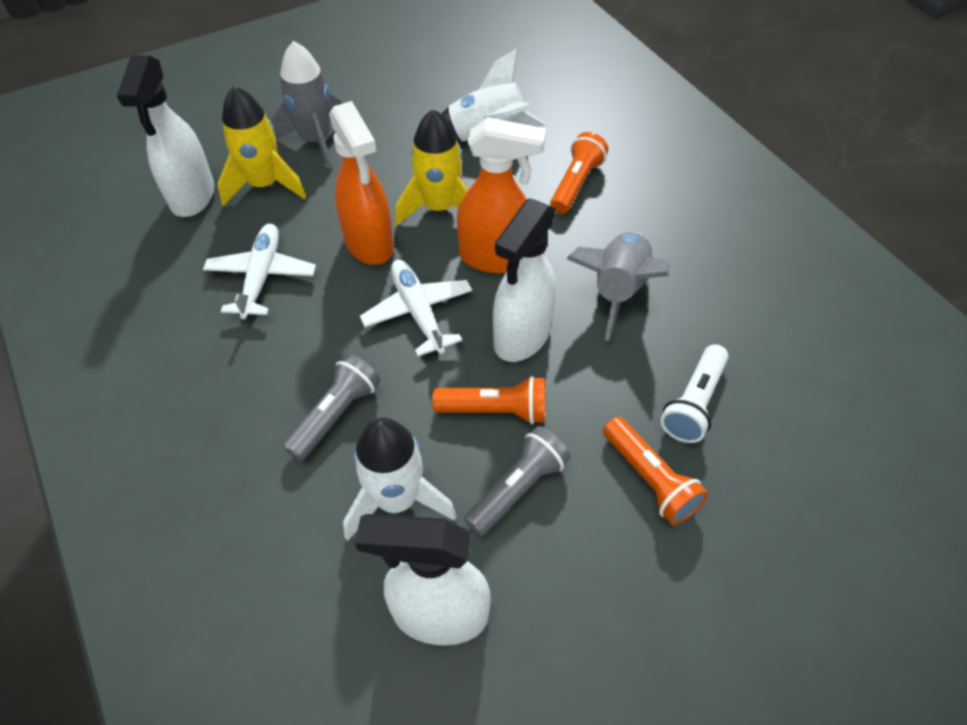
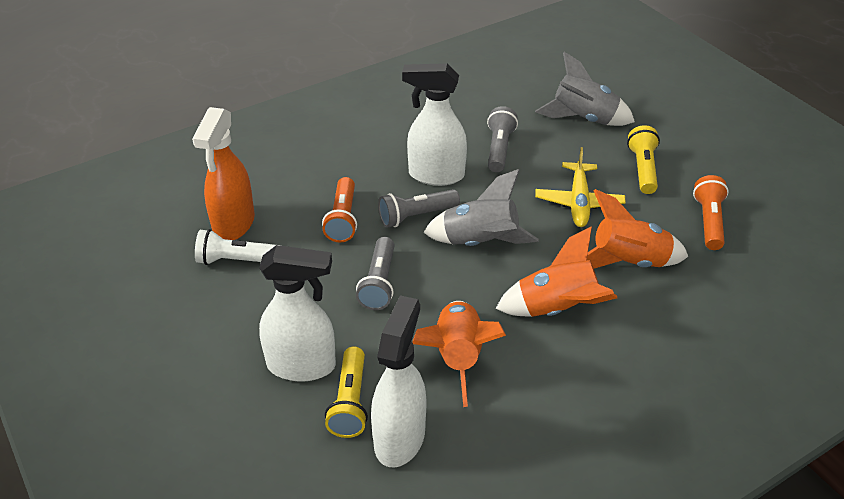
grey flashlight: 2 -> 3
orange flashlight: 3 -> 2
orange rocket: 0 -> 3
orange spray bottle: 2 -> 1
white plane: 2 -> 0
white rocket: 2 -> 0
yellow flashlight: 0 -> 2
yellow plane: 0 -> 1
yellow rocket: 2 -> 0

